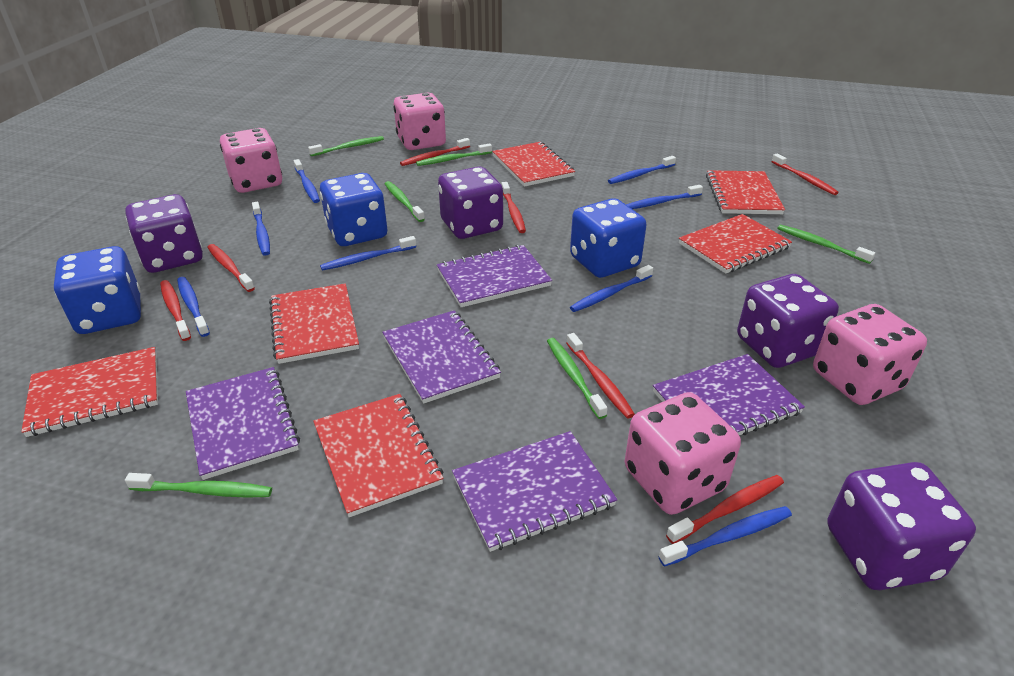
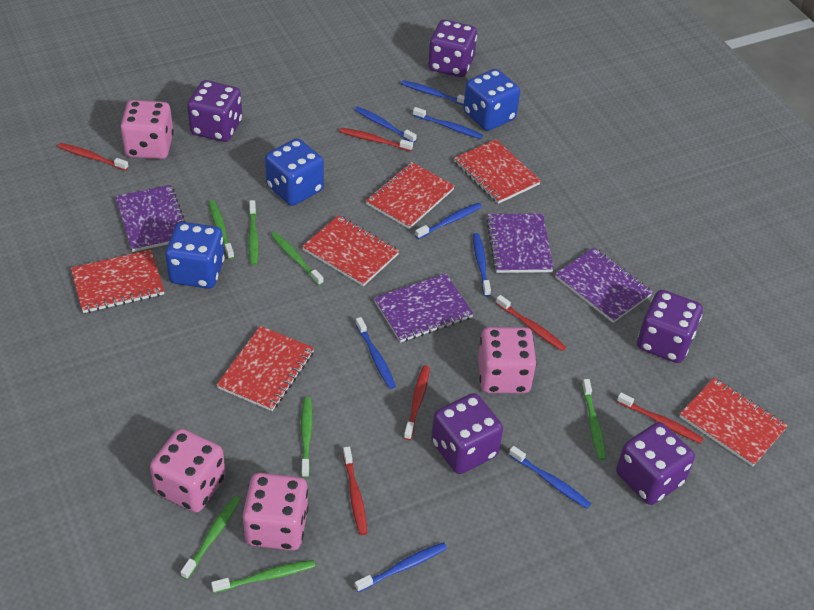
green toothbrush: 6 -> 7
purple dice: 4 -> 5
purple notebook: 5 -> 4
red toothbrush: 7 -> 6

